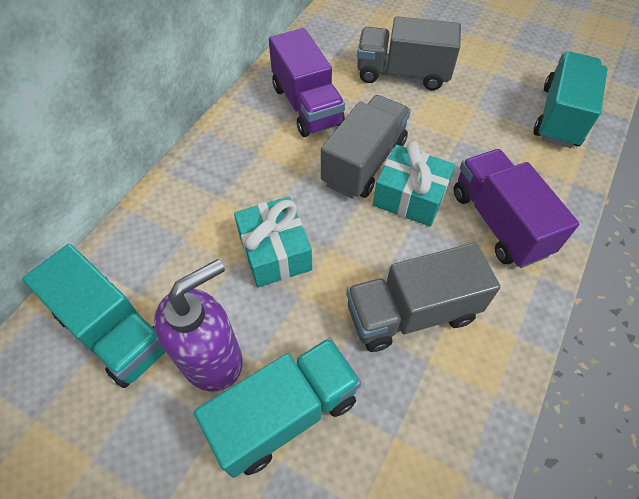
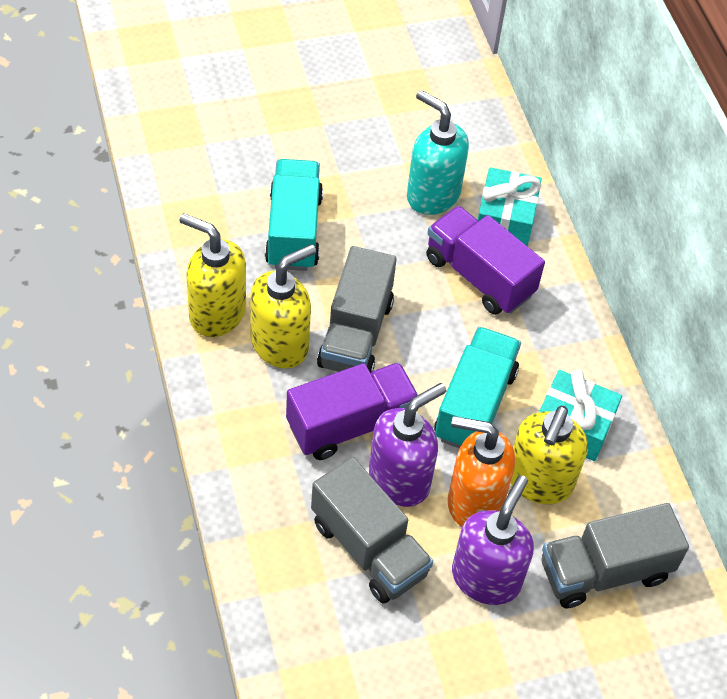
orange soap dispenser: 0 -> 1
purple soap dispenser: 1 -> 2
turquoise soap dispenser: 0 -> 1
turquoise truck: 3 -> 2
yellow soap dispenser: 0 -> 3

